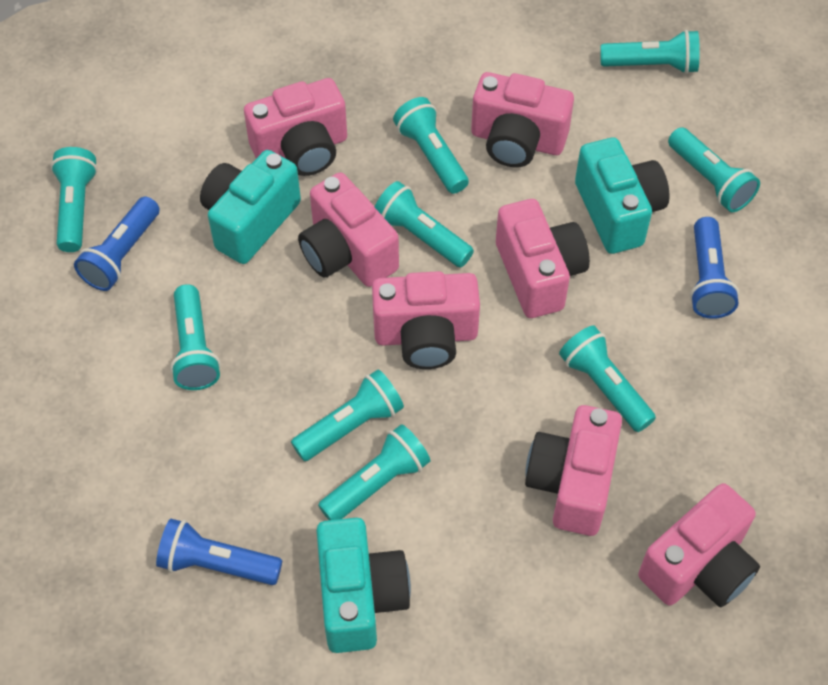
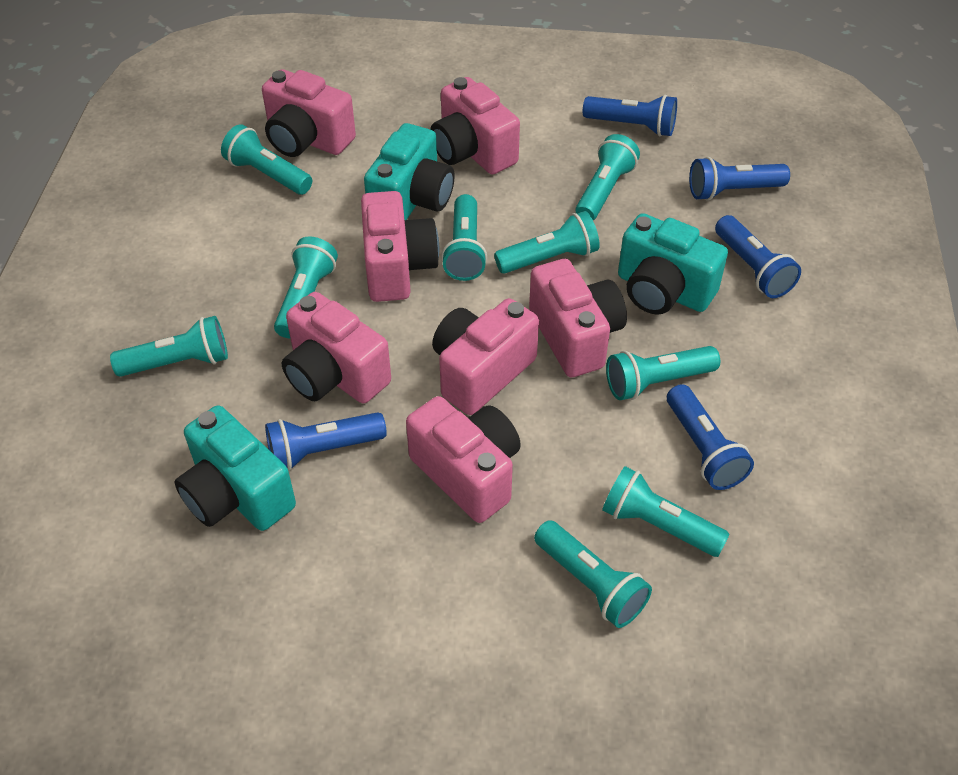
blue flashlight: 3 -> 5

